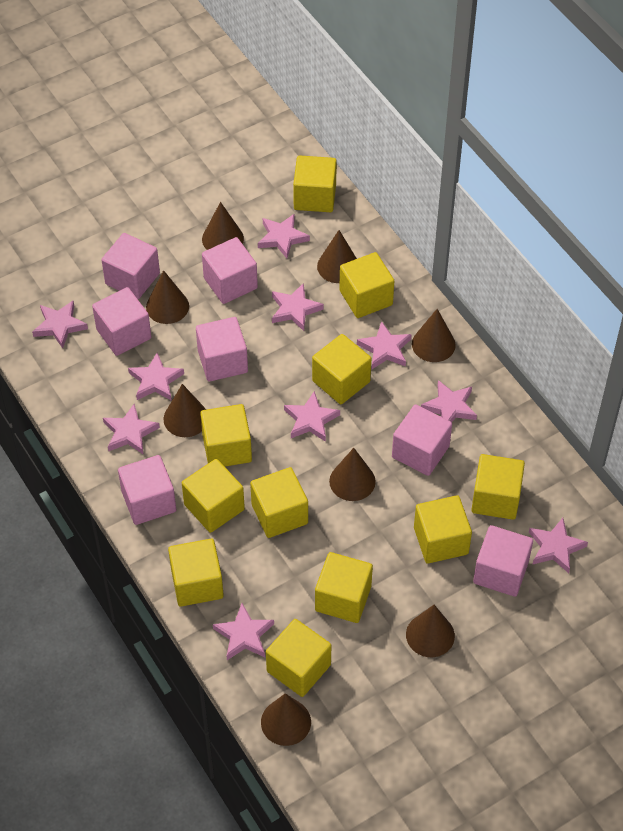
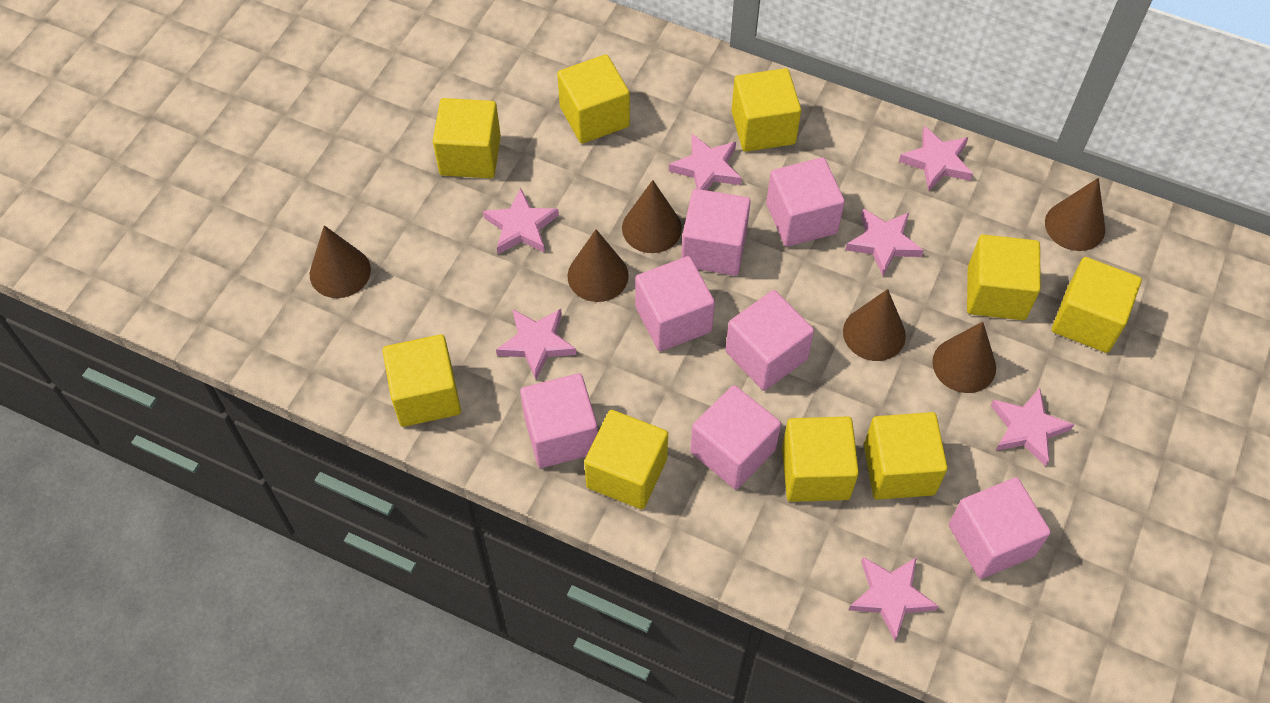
brown cone: 8 -> 6
pink star: 10 -> 7
yellow cube: 11 -> 9

